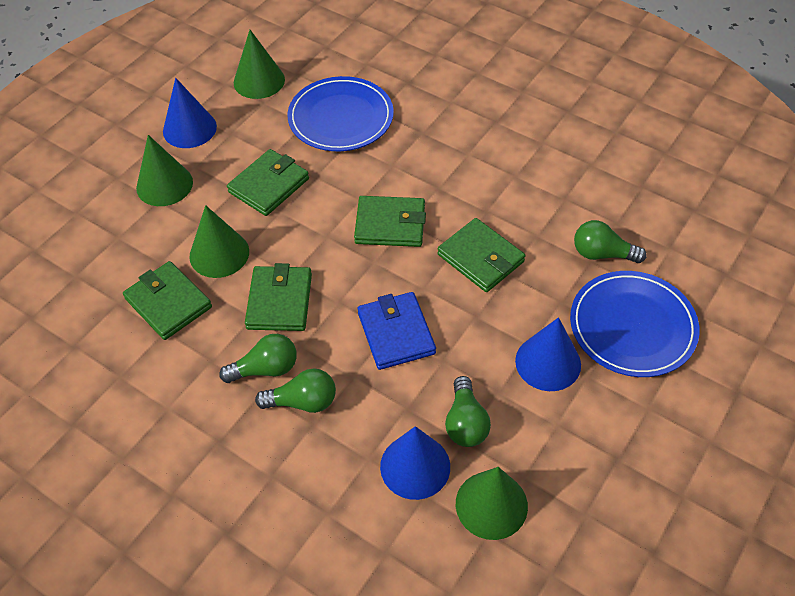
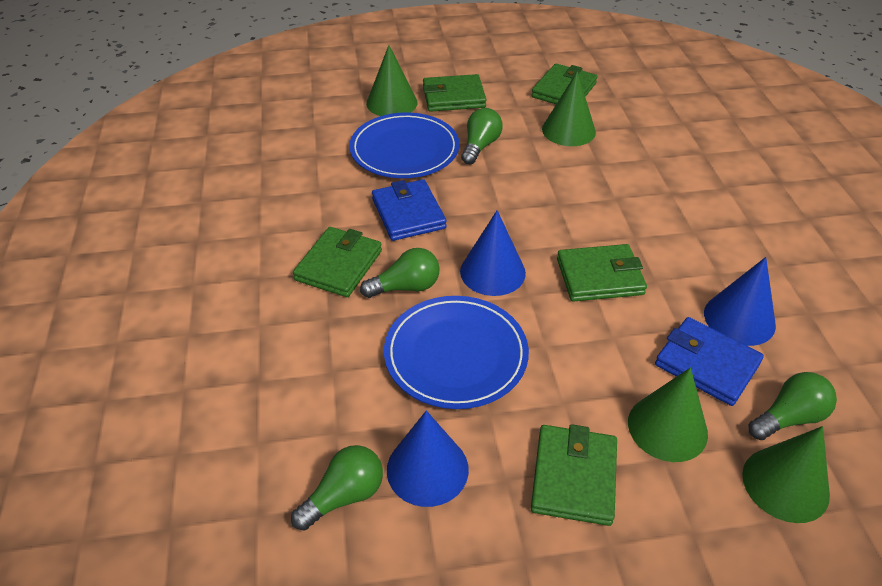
blue wallet: 1 -> 2

